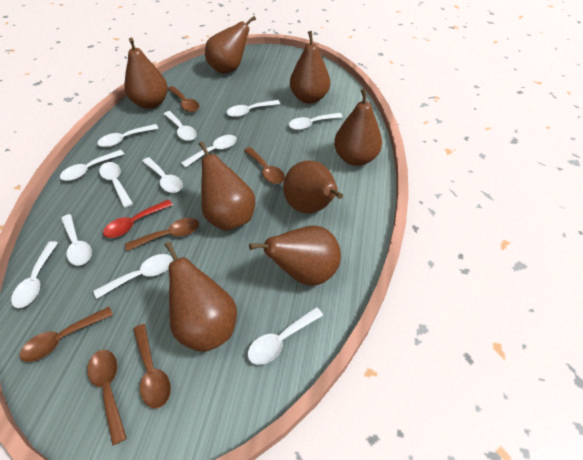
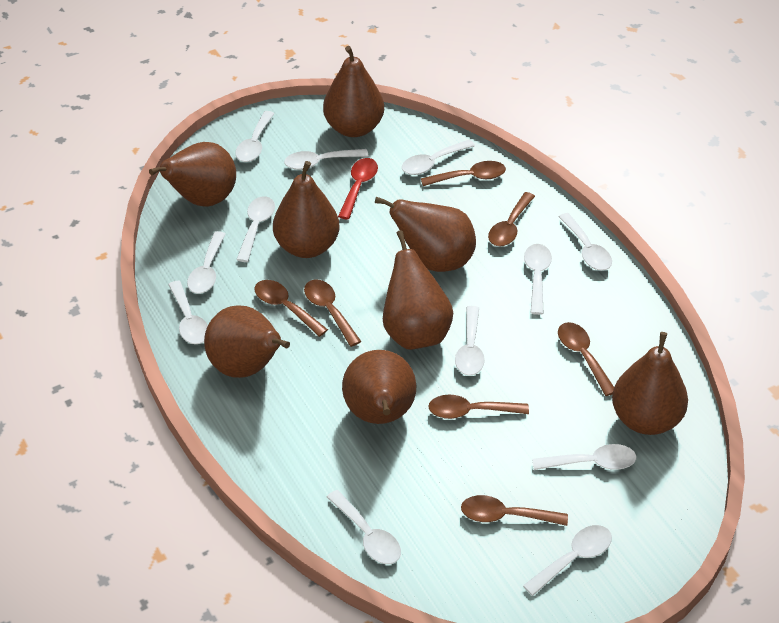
brown spoon: 6 -> 7

